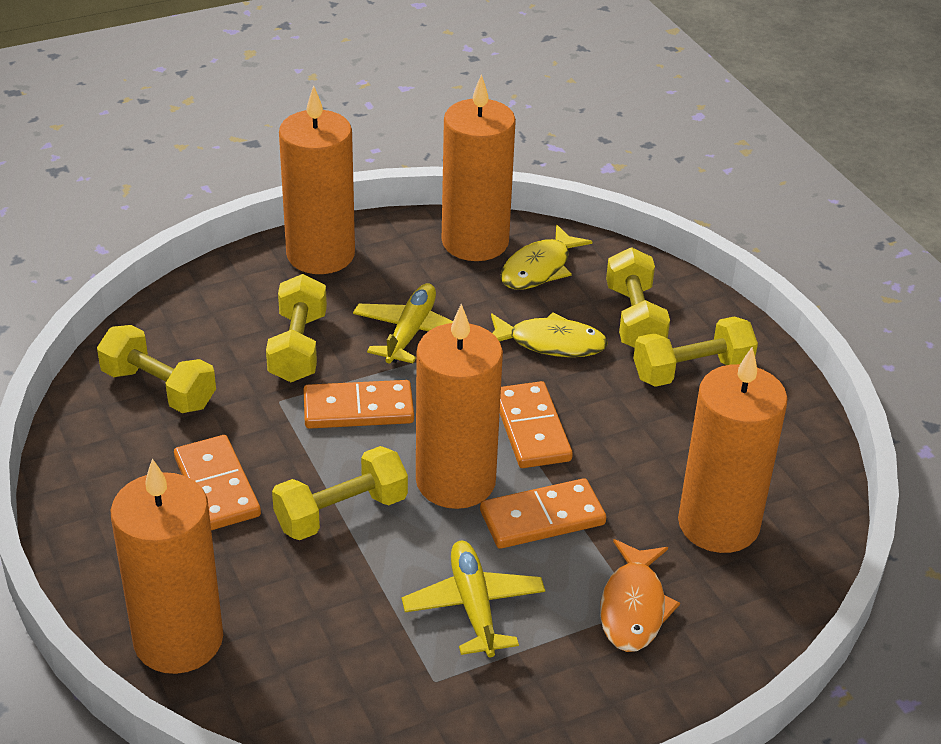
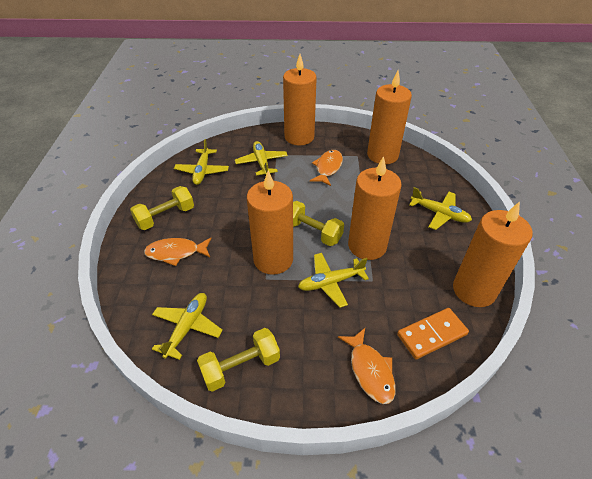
orange domino: 4 -> 1
orange fish: 1 -> 3
yellow dumbbell: 5 -> 3
yellow fish: 2 -> 0
yellow plane: 2 -> 5

